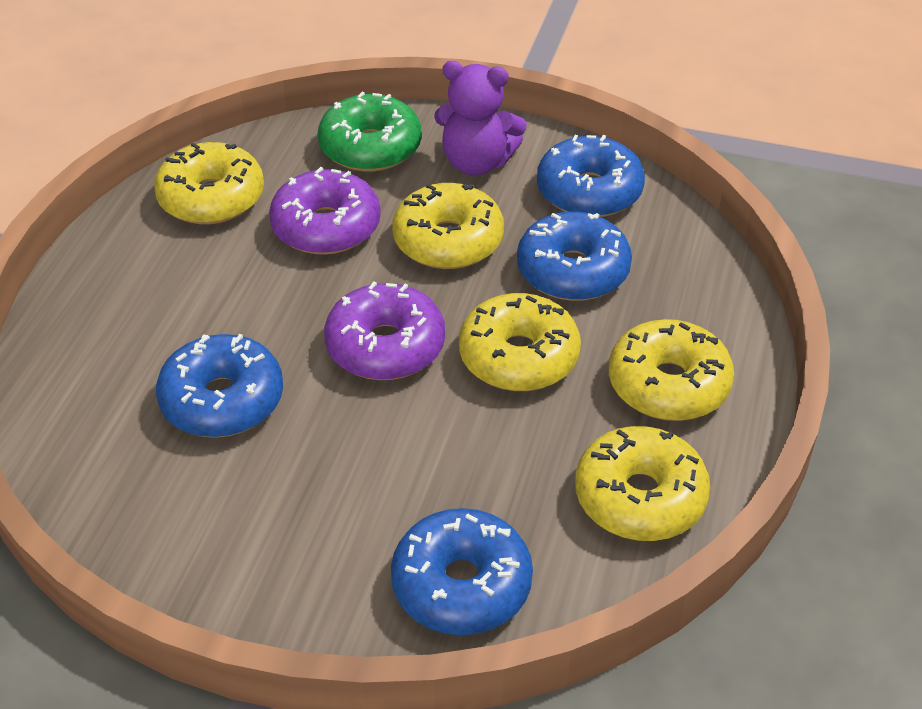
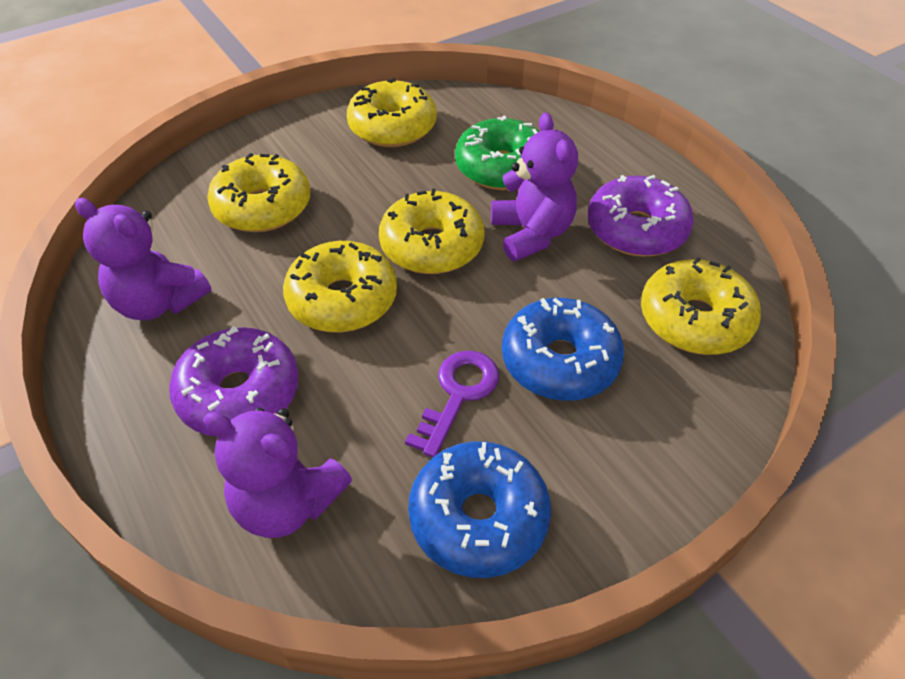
blue donut: 4 -> 2
purple key: 0 -> 1
purple teddy bear: 1 -> 3

